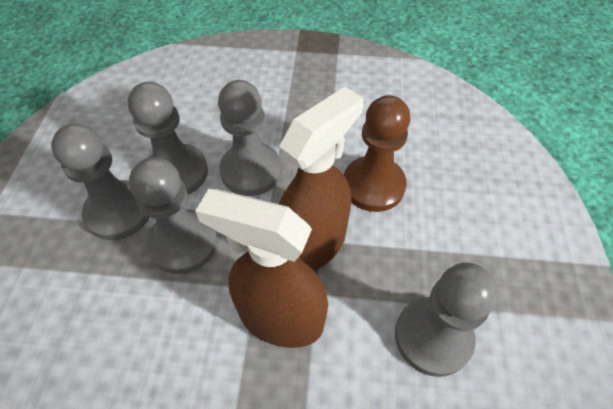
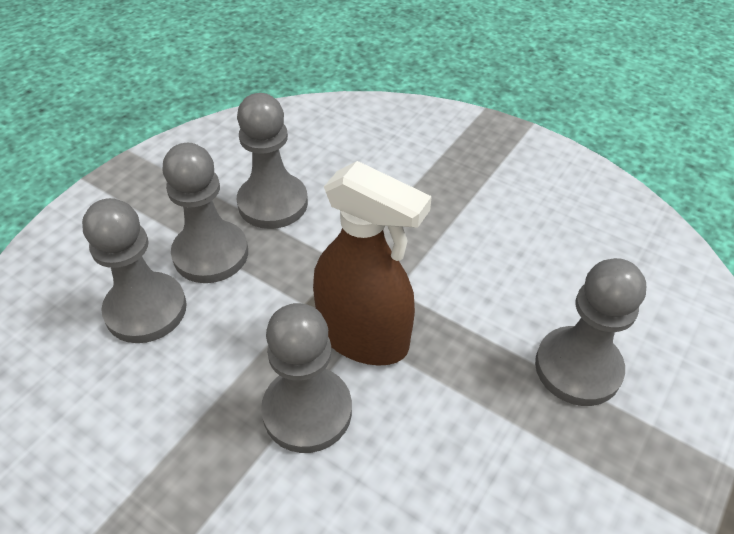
brown pawn: 1 -> 0
brown spray bottle: 2 -> 1

